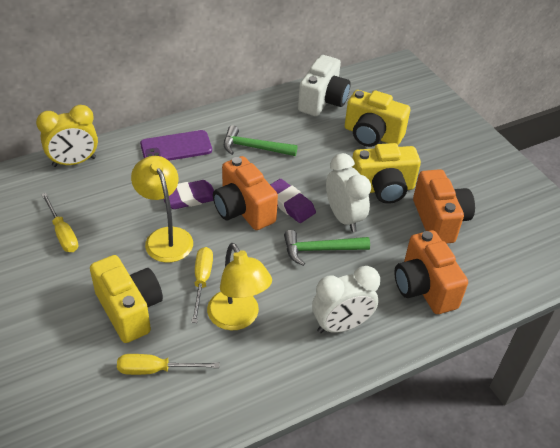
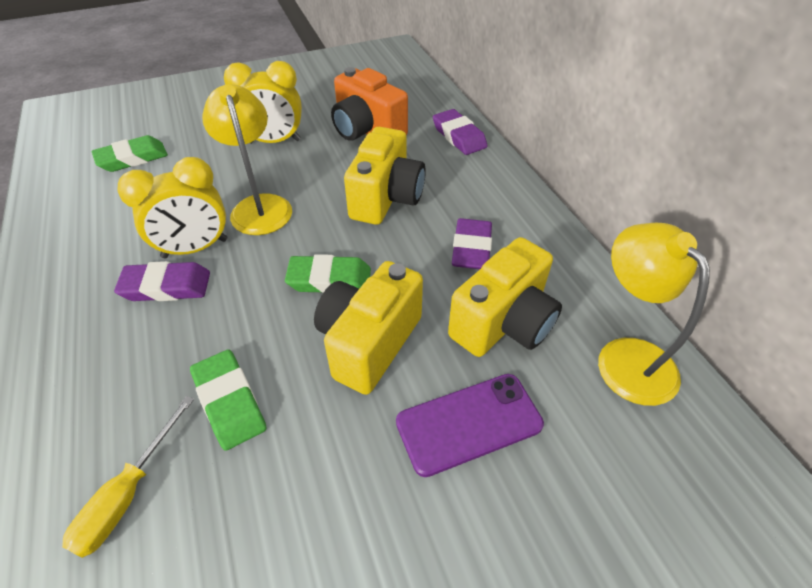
green eraser: 0 -> 3
green hammer: 2 -> 0
orange camera: 3 -> 1
purple eraser: 2 -> 3
white camera: 1 -> 0
white clock: 2 -> 0
yellow clock: 1 -> 2
yellow screwdriver: 3 -> 1

